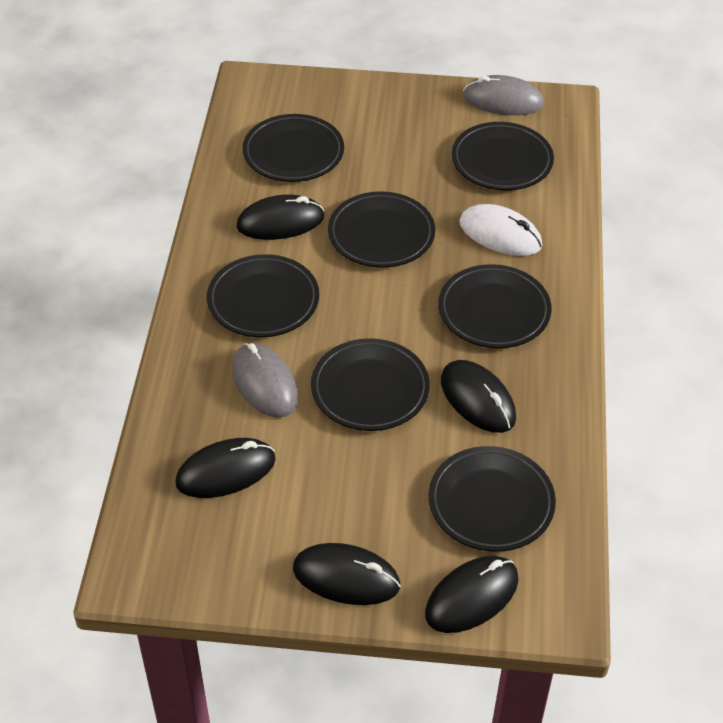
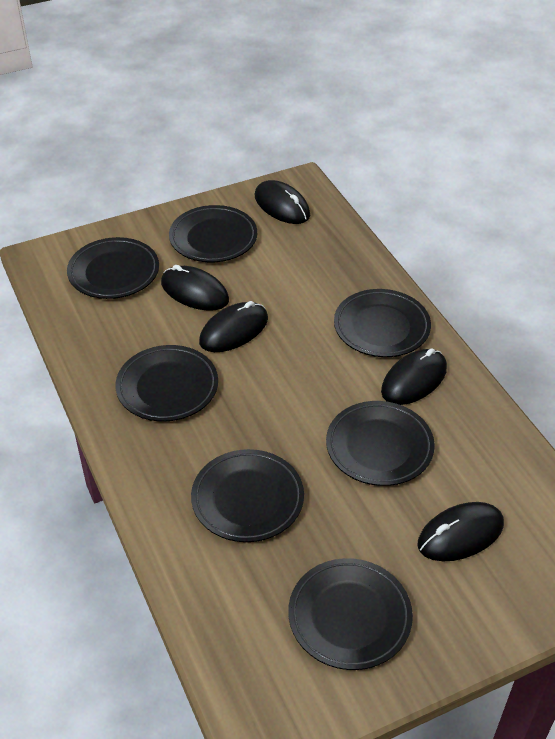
grey mouse: 2 -> 0
white mouse: 1 -> 0

